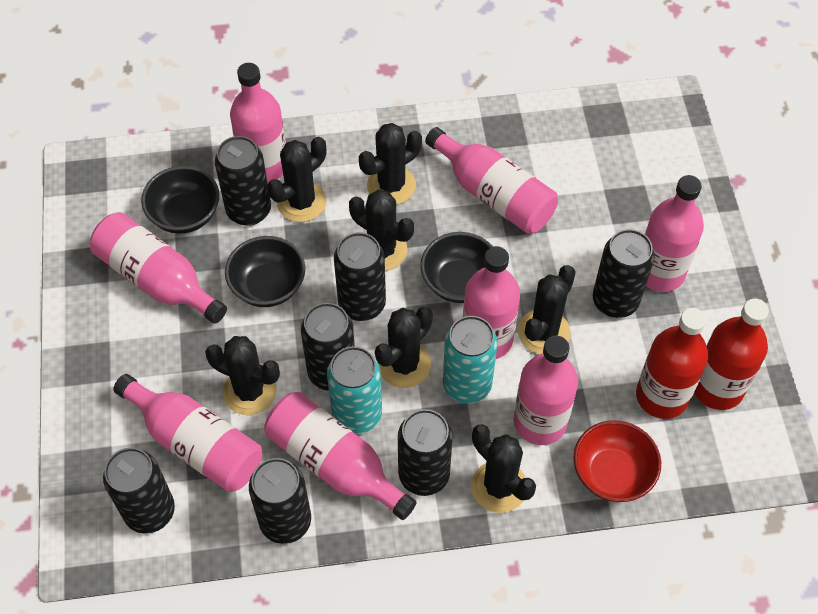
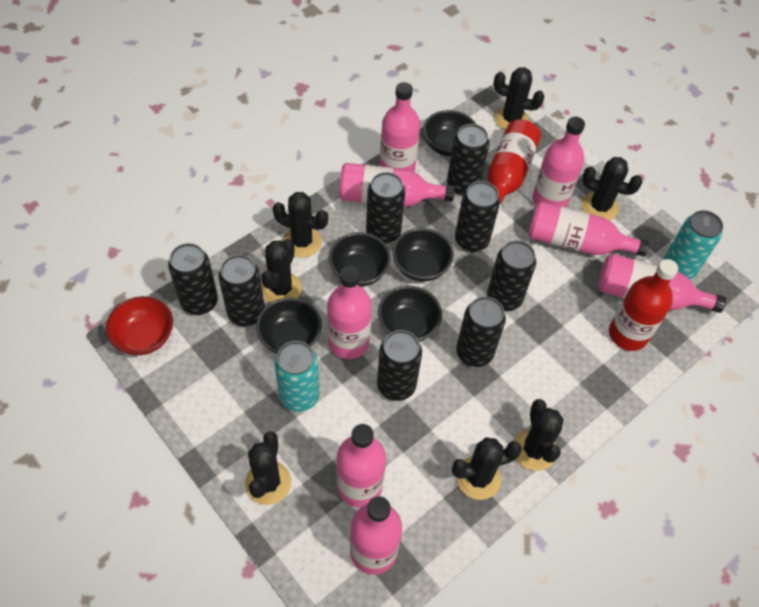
black bowl: 3 -> 5
black can: 7 -> 8

